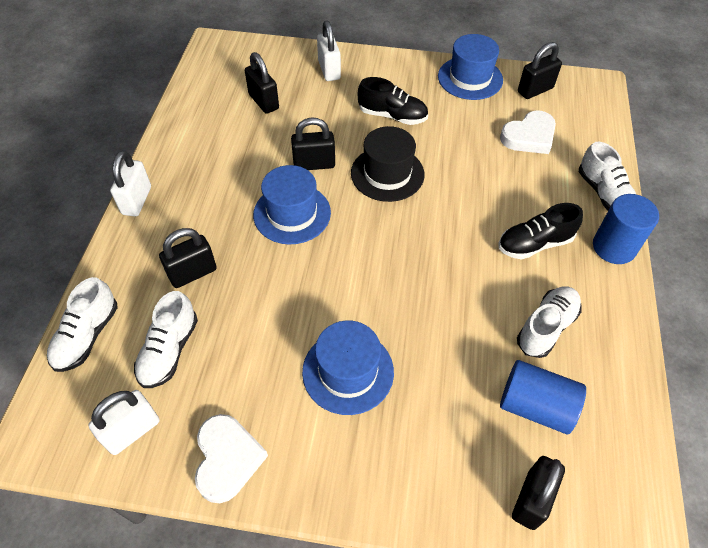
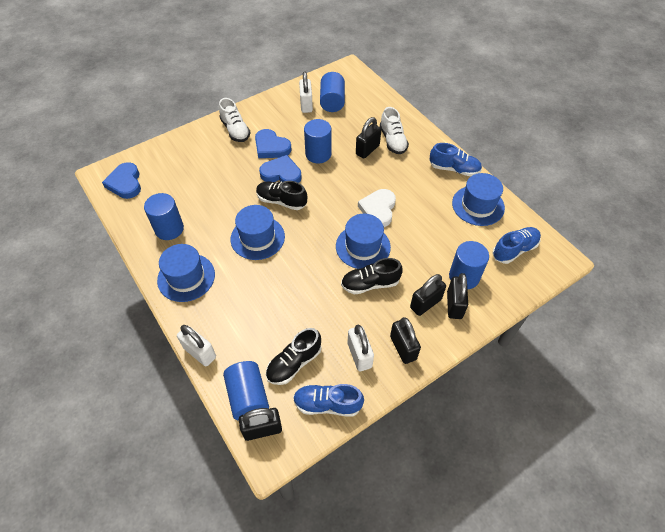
black hat: 1 -> 0
black shoe: 2 -> 3
blue cylinder: 2 -> 5
blue hat: 3 -> 4
blue heart: 0 -> 3
blue shoe: 0 -> 3
white heart: 2 -> 1
white shoe: 4 -> 2

